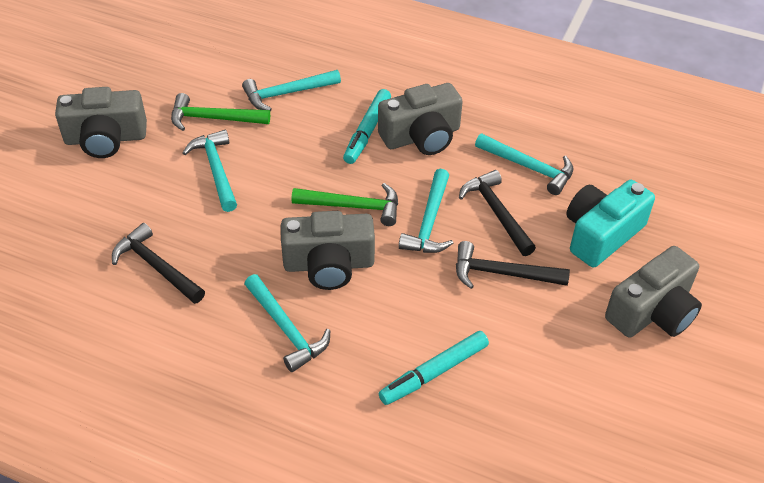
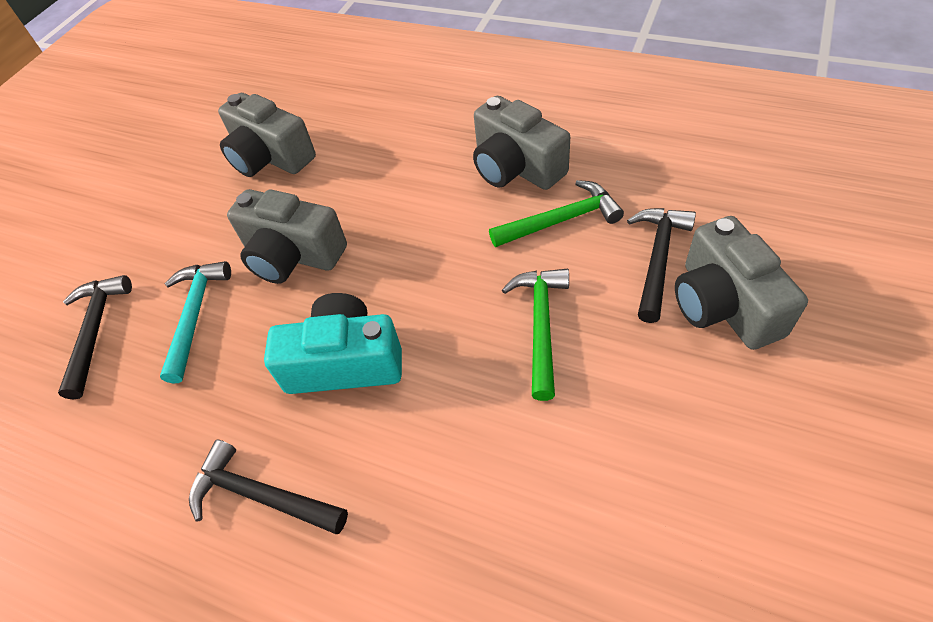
turquoise hammer: 5 -> 1
turquoise marker: 2 -> 0

